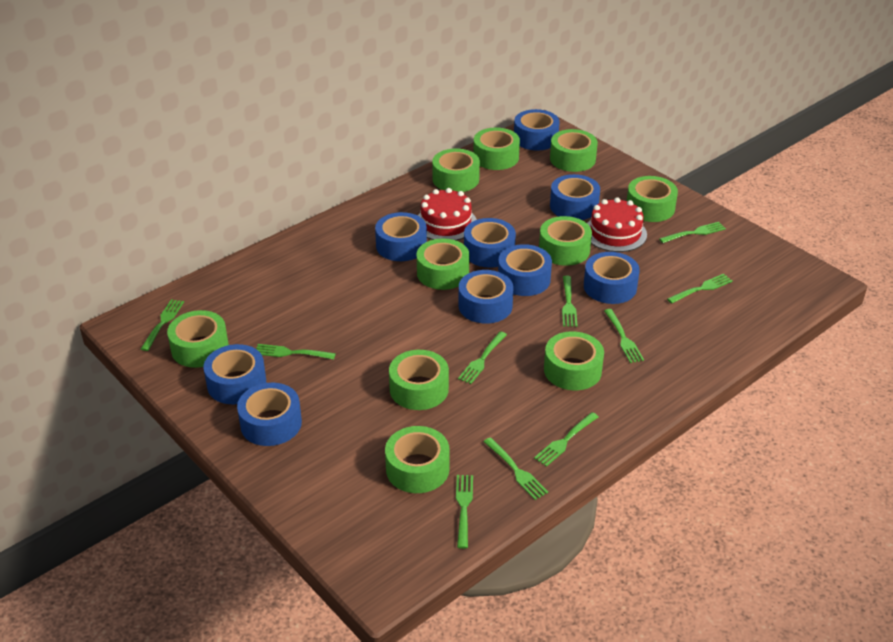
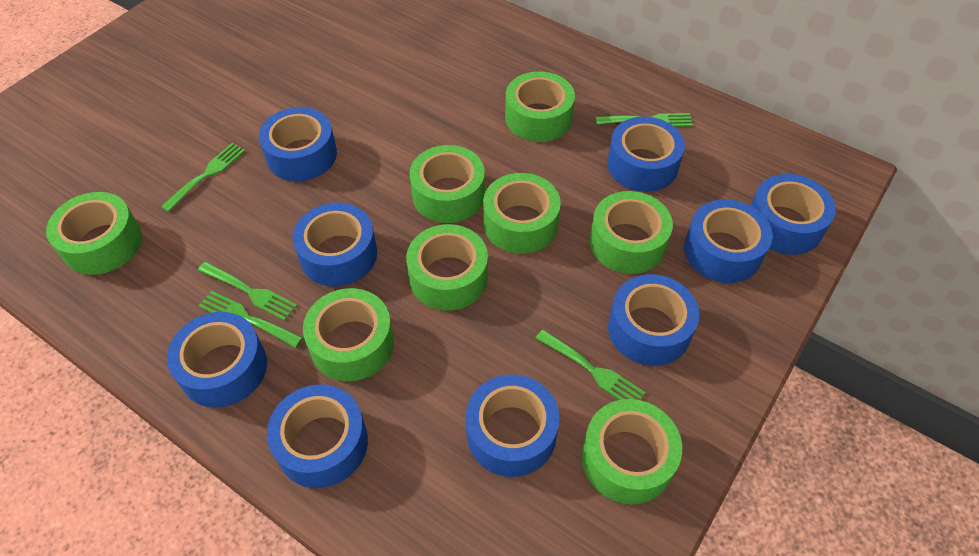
green fork: 10 -> 5
green tape: 10 -> 8
red cake: 2 -> 0

